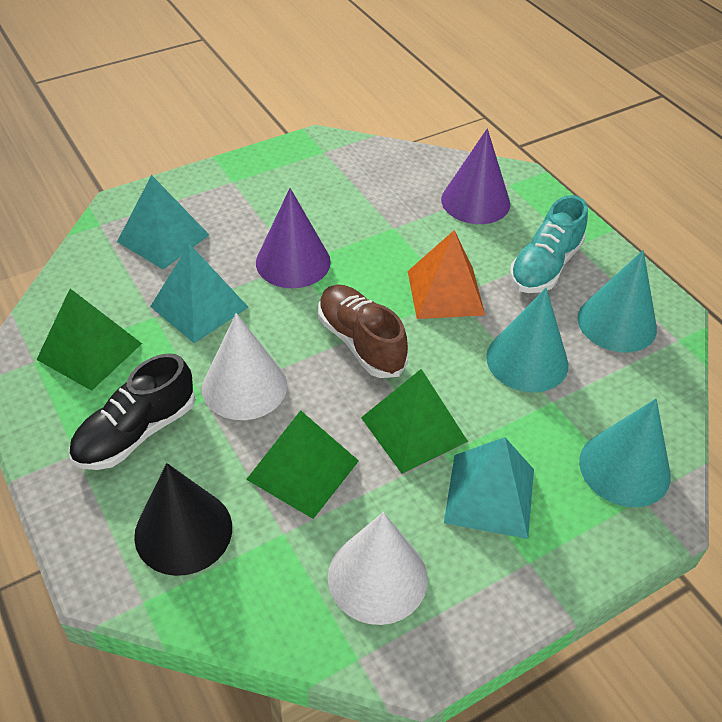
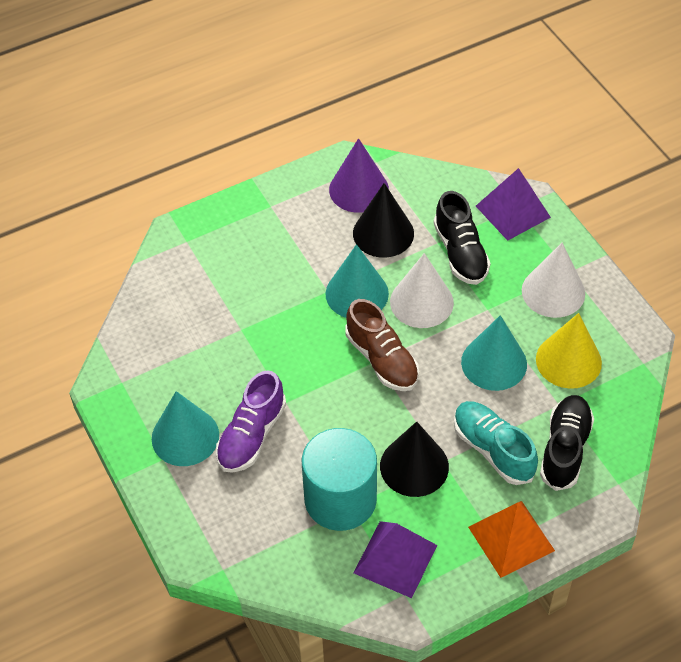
black cone: 1 -> 2
black shoe: 1 -> 2
green pyramid: 3 -> 0
purple cone: 2 -> 1
purple pyramid: 0 -> 2
purple shoe: 0 -> 1
turquoise cylinder: 0 -> 1
turquoise pyramid: 3 -> 0
yellow cone: 0 -> 1

